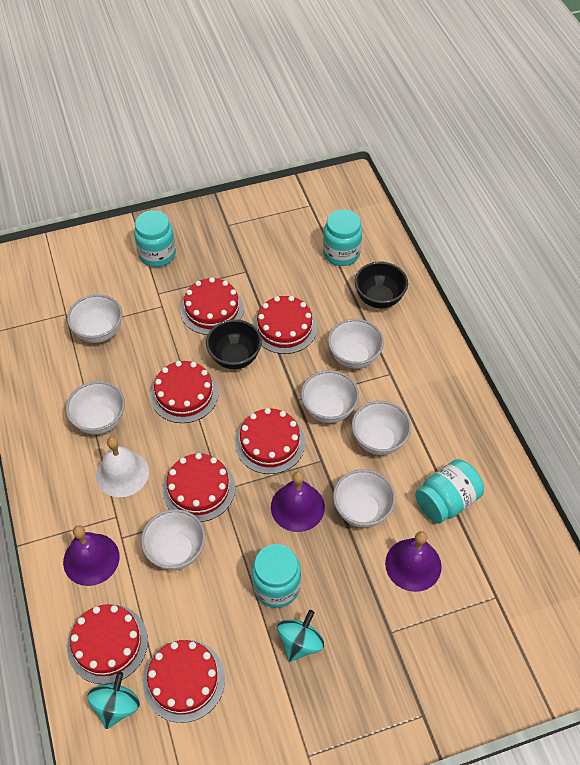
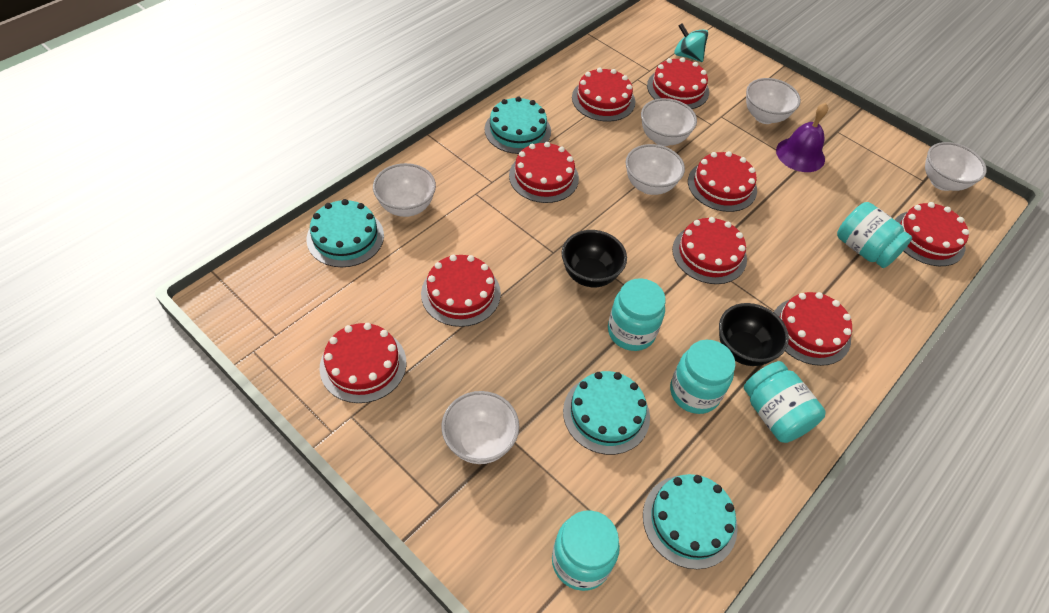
purple bell: 3 -> 1
red cake: 7 -> 9
turquoise cake: 0 -> 4
turquoise jar: 4 -> 5
turquoise spinning top: 2 -> 1
white bell: 1 -> 0
white bowl: 7 -> 6

